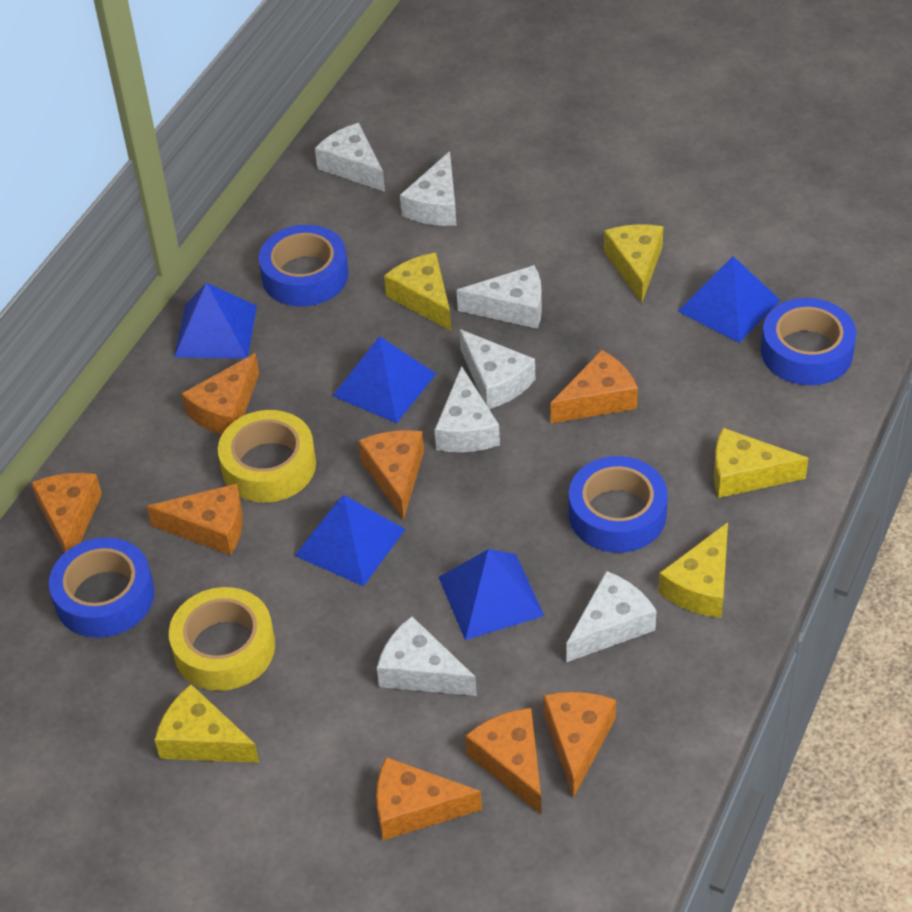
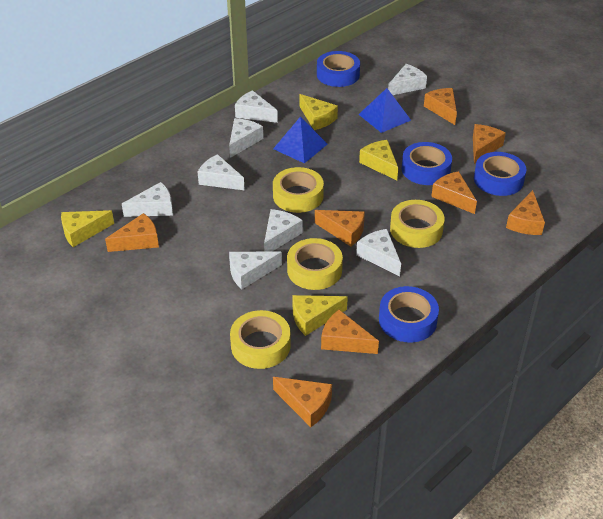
blue pyramid: 5 -> 2
white cheese: 7 -> 8
yellow cheese: 5 -> 4
yellow tape: 2 -> 4

